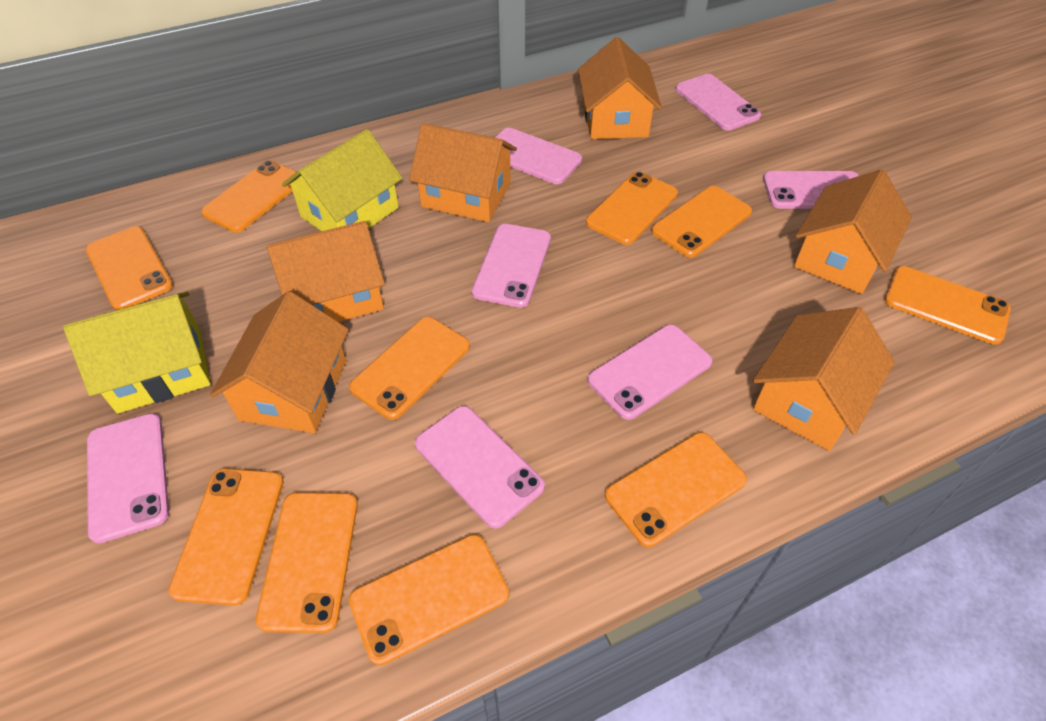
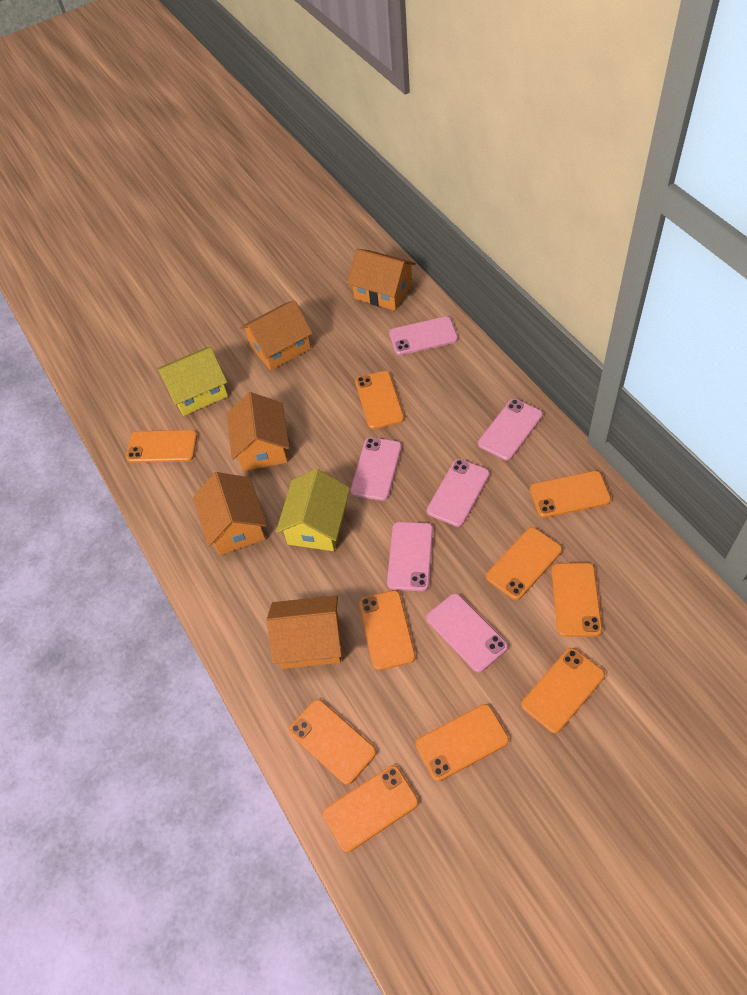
orange house: 6 -> 5
pink phone: 7 -> 6

